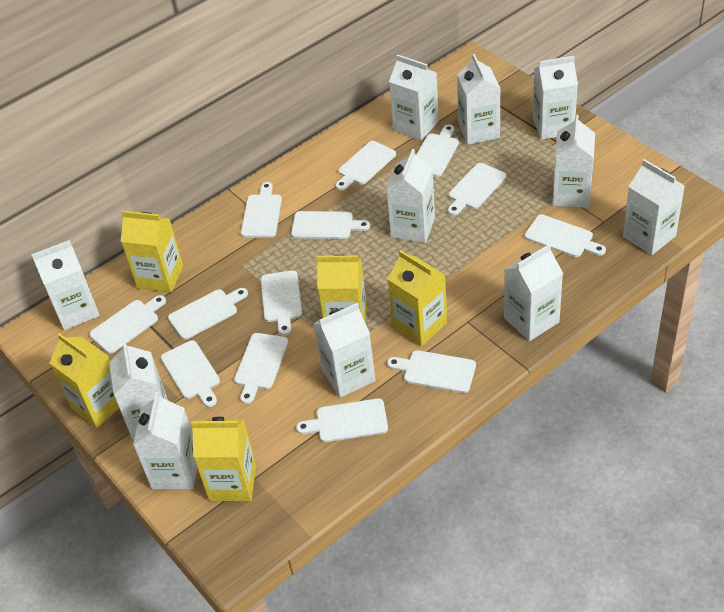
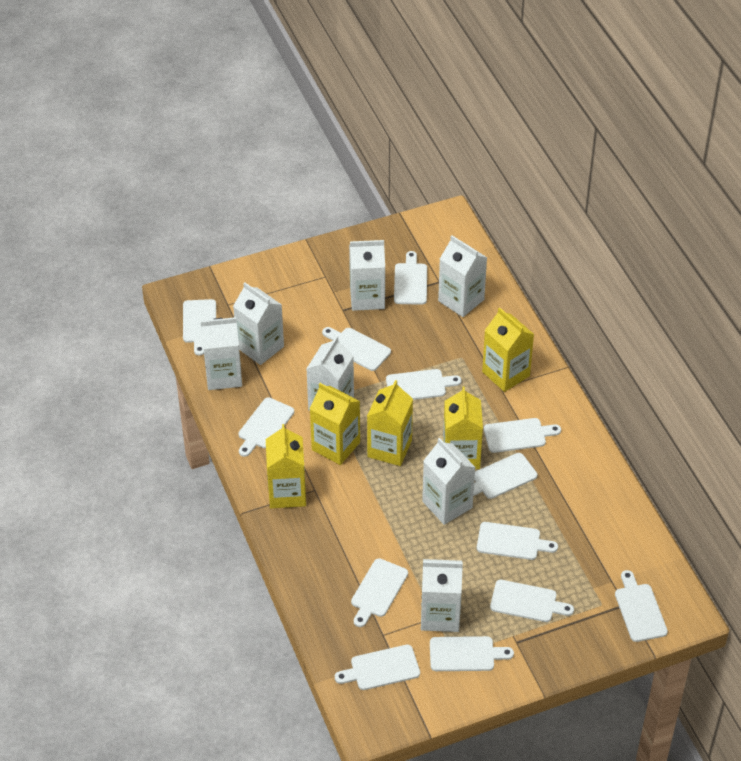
white carton: 11 -> 7

